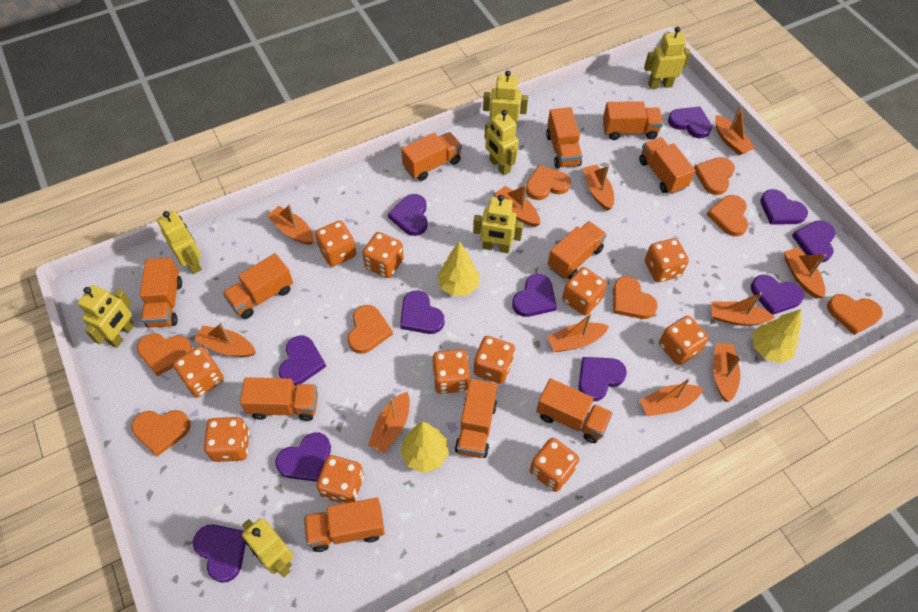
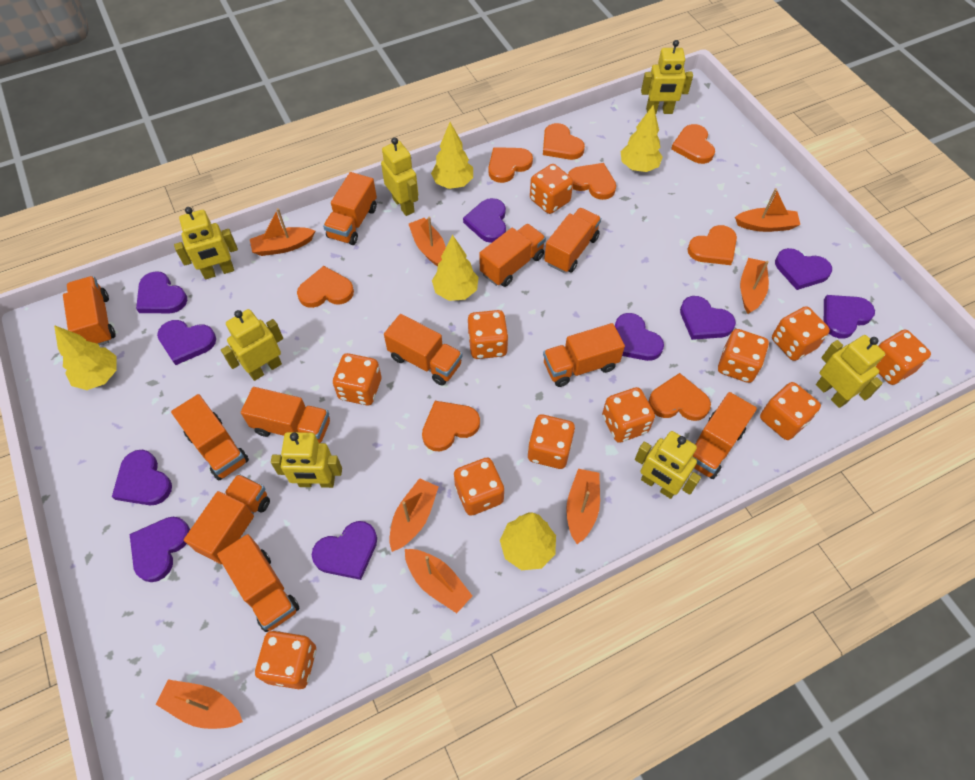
orange boat: 11 -> 8
purple heart: 11 -> 10
yellow tree: 3 -> 5

